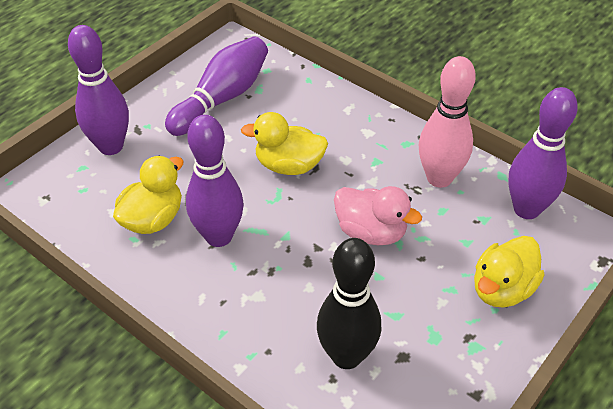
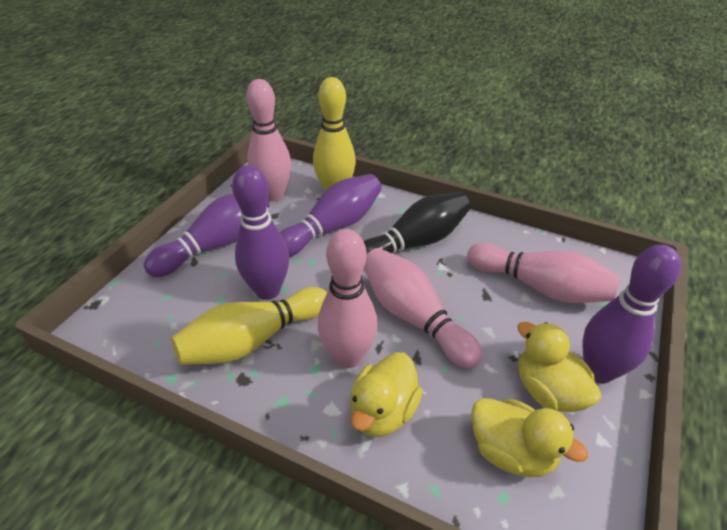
pink bowling pin: 1 -> 4
pink duck: 1 -> 0
yellow bowling pin: 0 -> 2

